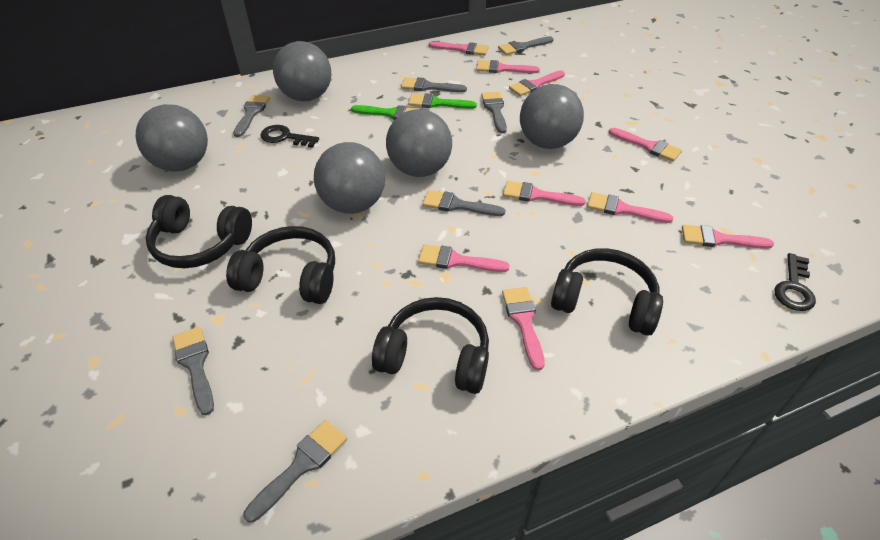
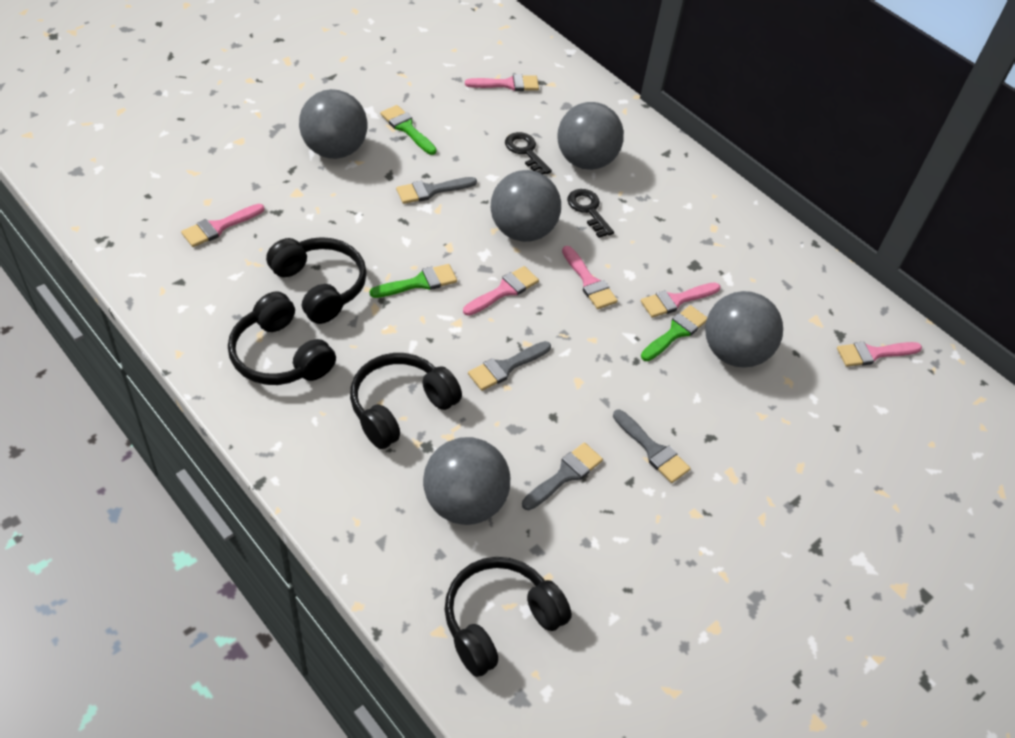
green brush: 2 -> 3
grey brush: 7 -> 4
pink brush: 9 -> 6

